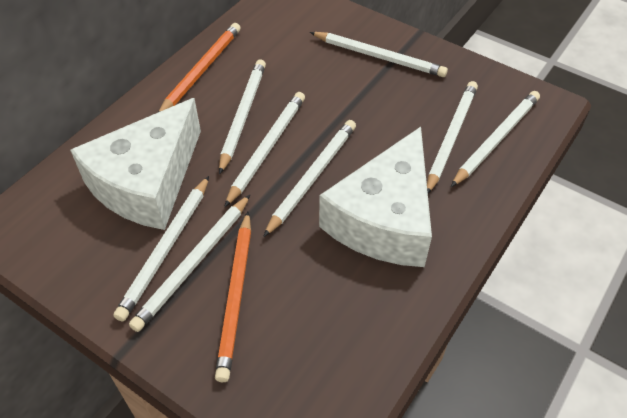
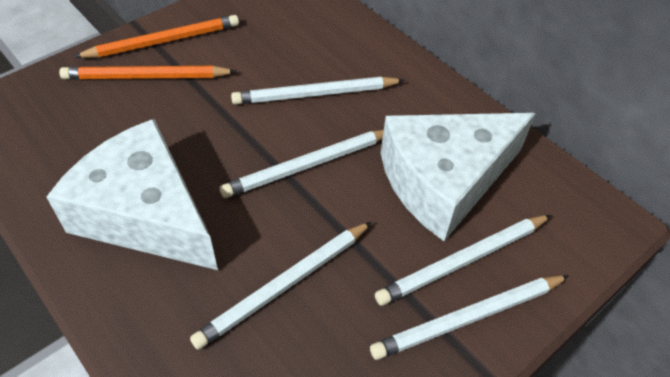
white pencil: 8 -> 5

